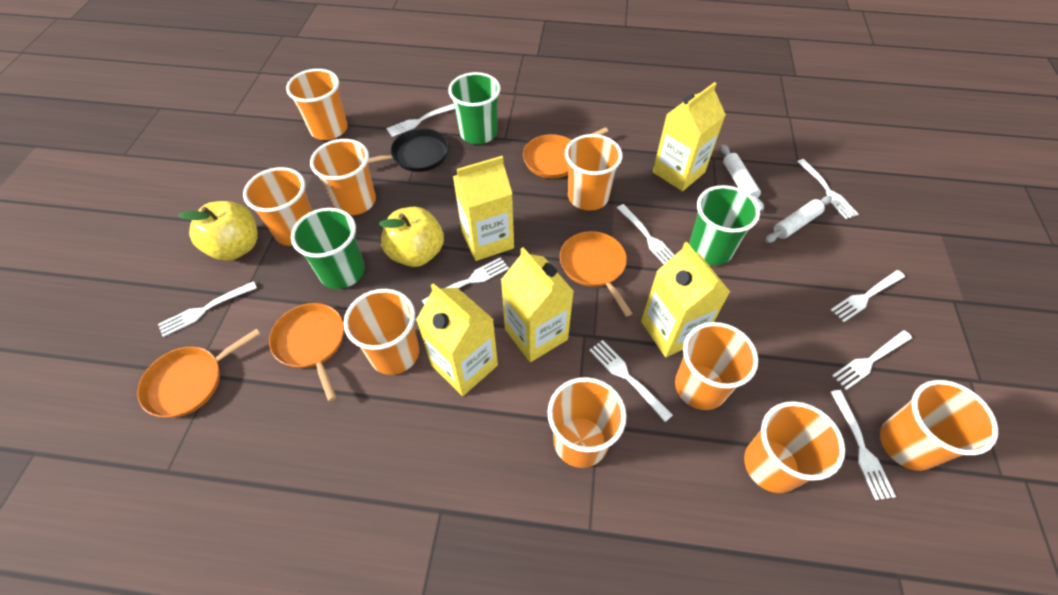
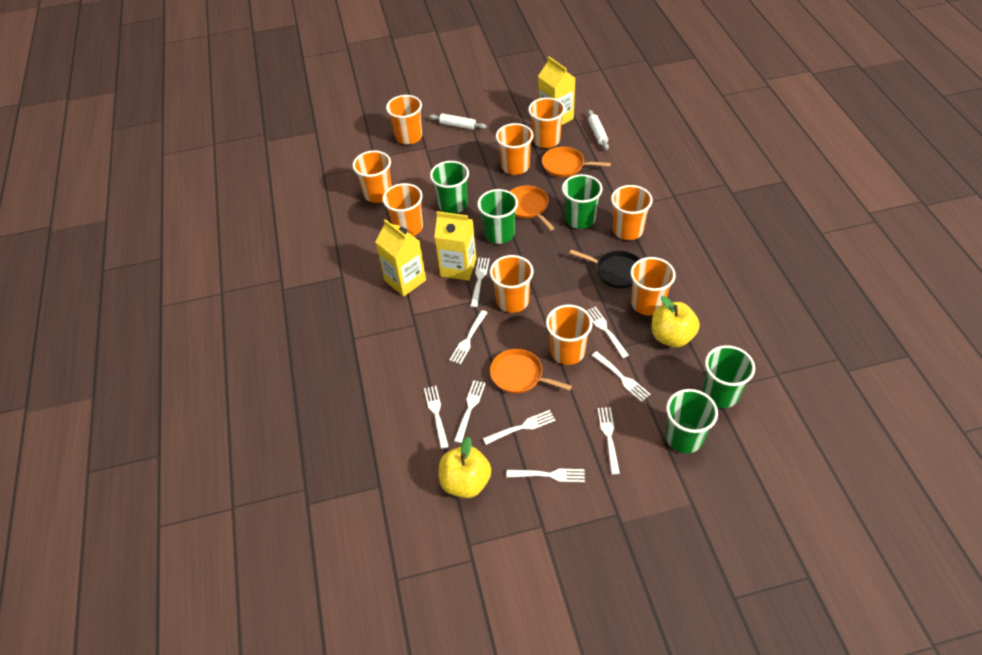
green cup: 3 -> 5
orange pan: 4 -> 3
yellow carton: 5 -> 3

